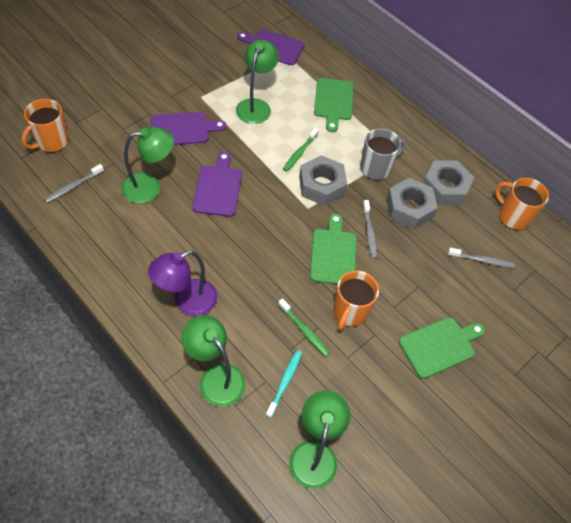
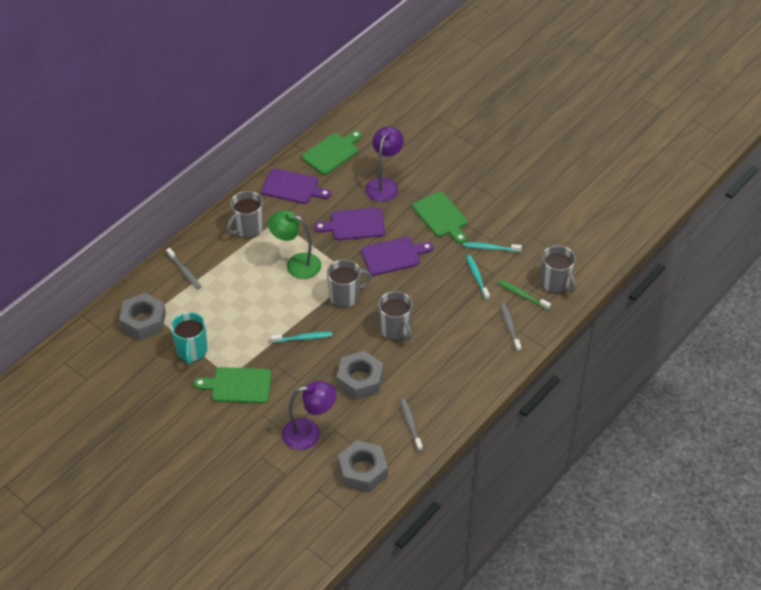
green lamp: 4 -> 1
green toothbrush: 2 -> 1
grey mug: 1 -> 4
orange mug: 3 -> 0
purple lamp: 1 -> 2
turquoise mug: 0 -> 1
turquoise toothbrush: 1 -> 3

